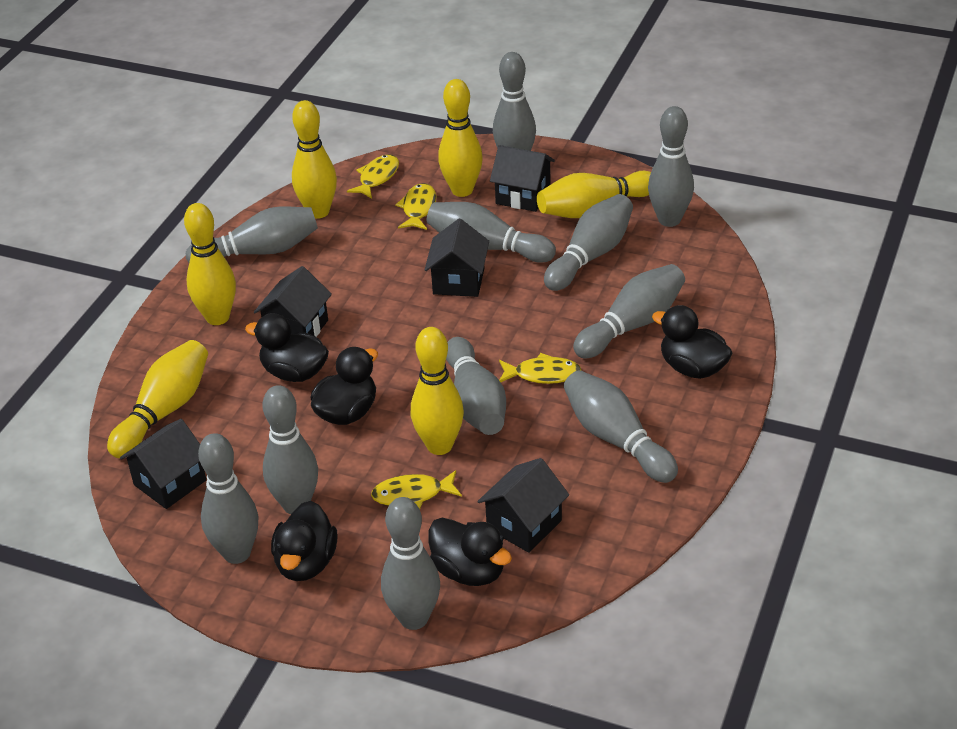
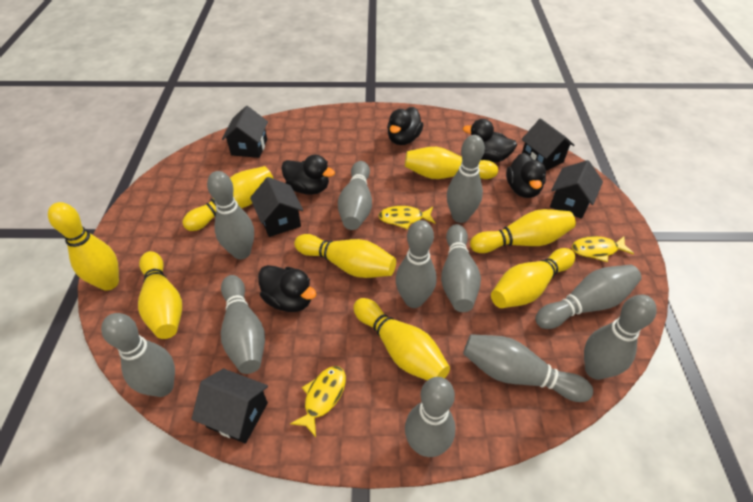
yellow bowling pin: 6 -> 8
yellow fish: 4 -> 3

